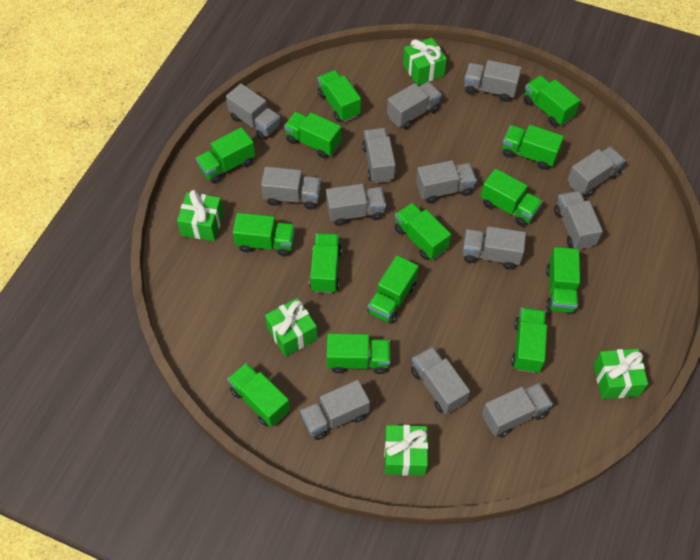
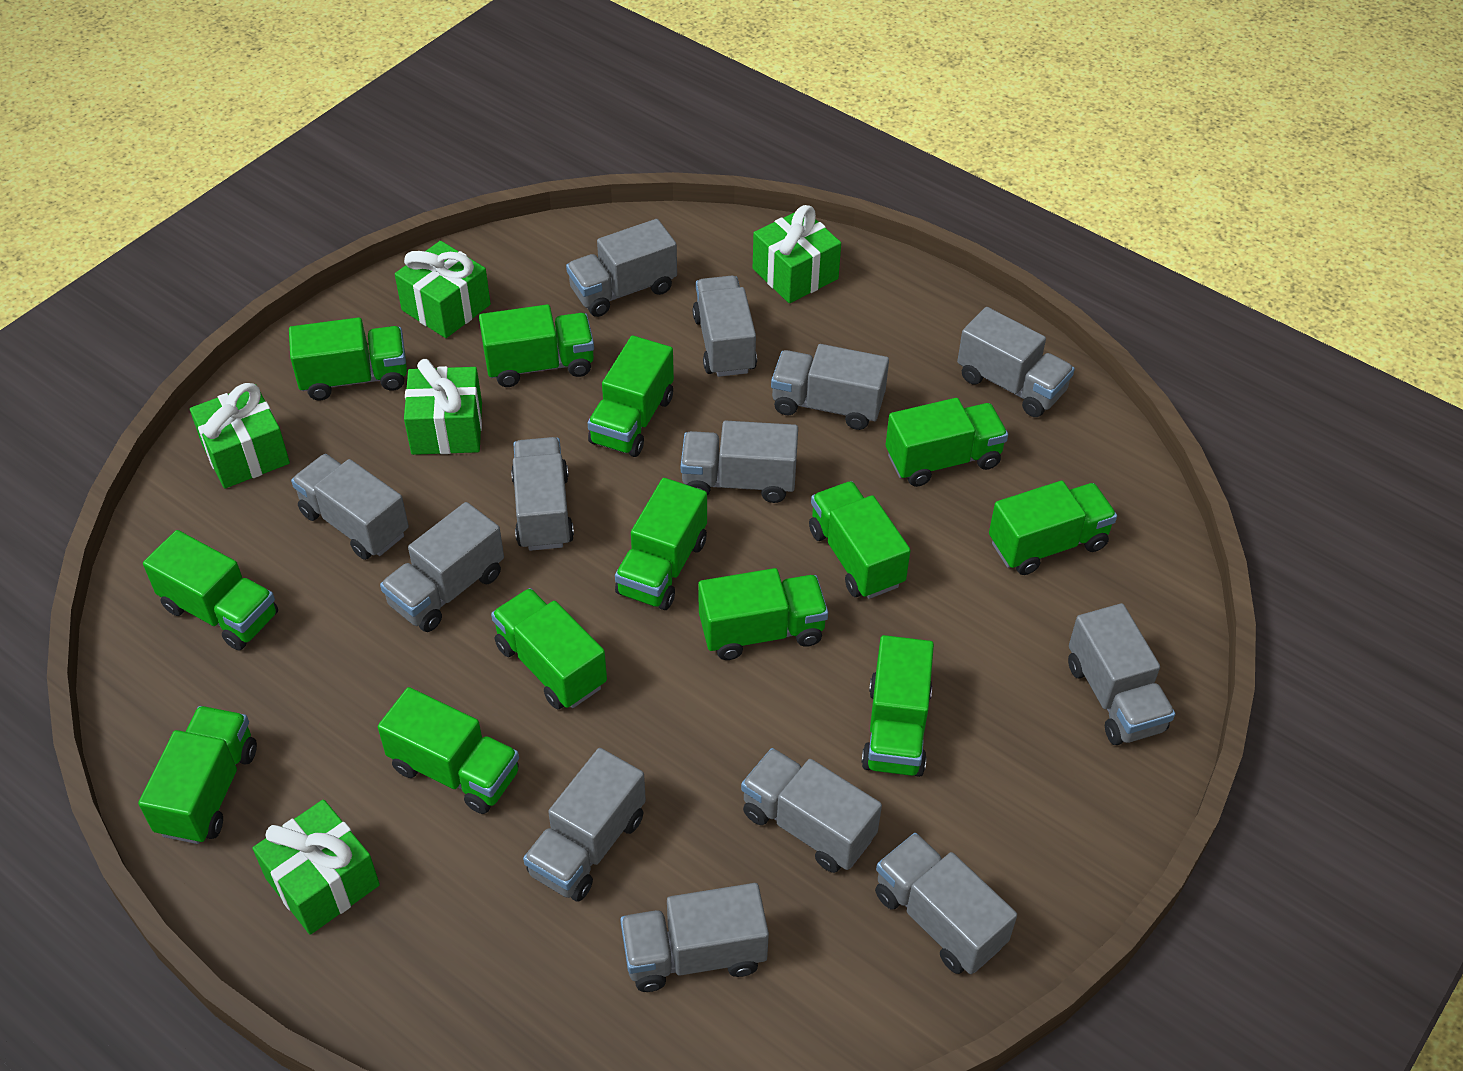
green truck: 14 -> 13

